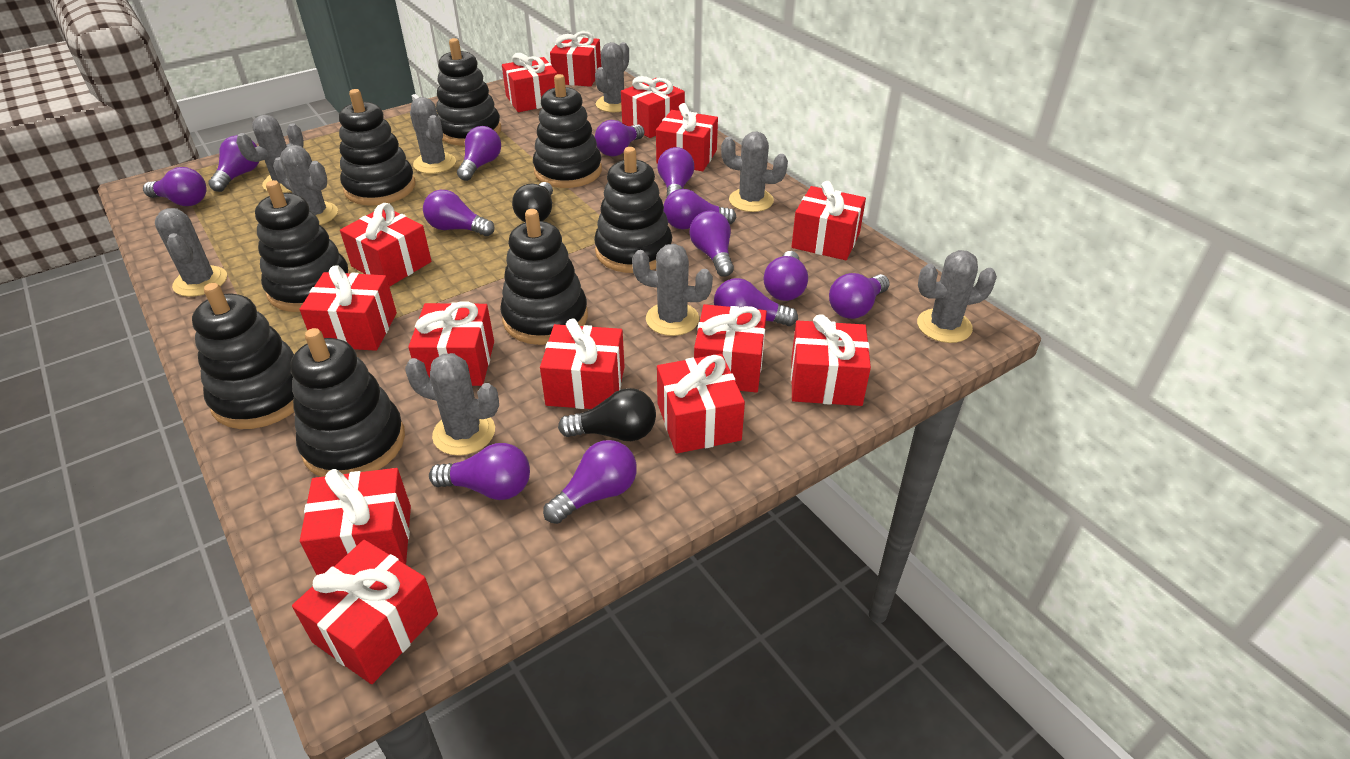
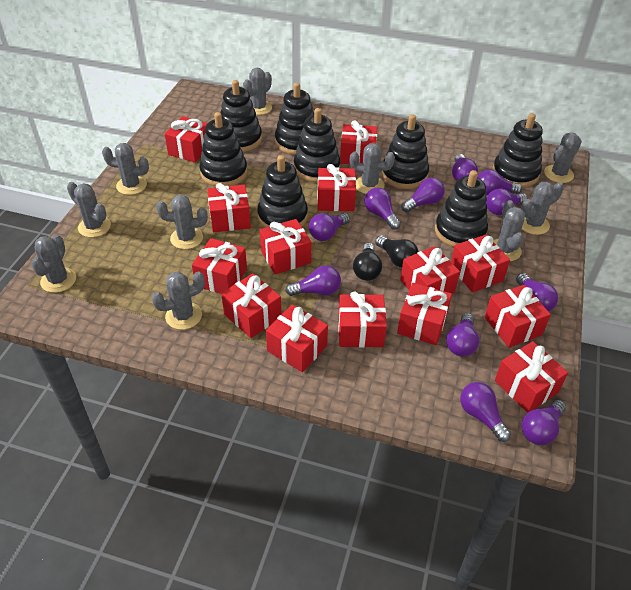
grey cactus: 9 -> 10
purple light bulb: 13 -> 11

